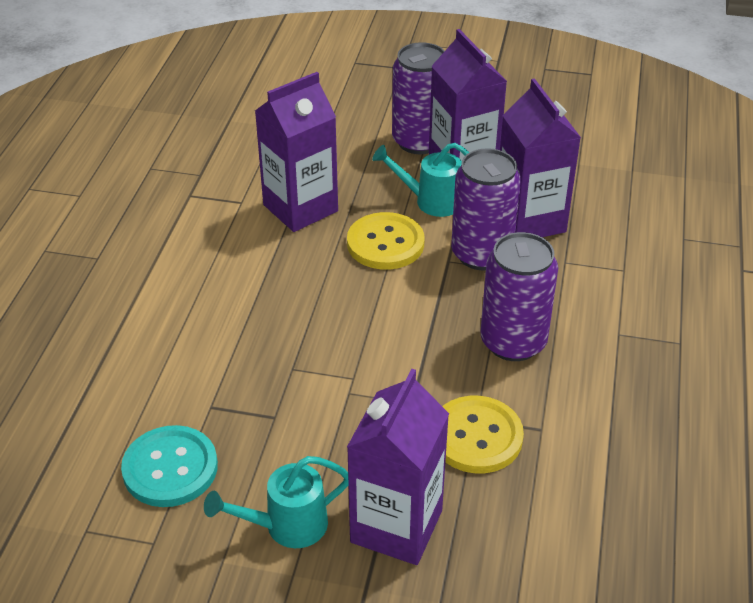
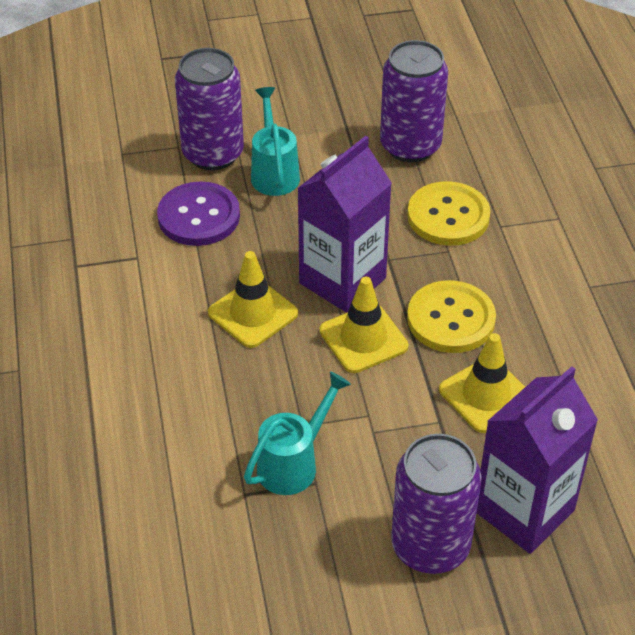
purple button: 0 -> 1
purple carton: 4 -> 2
turquoise button: 1 -> 0
yellow traffic cone: 0 -> 3

